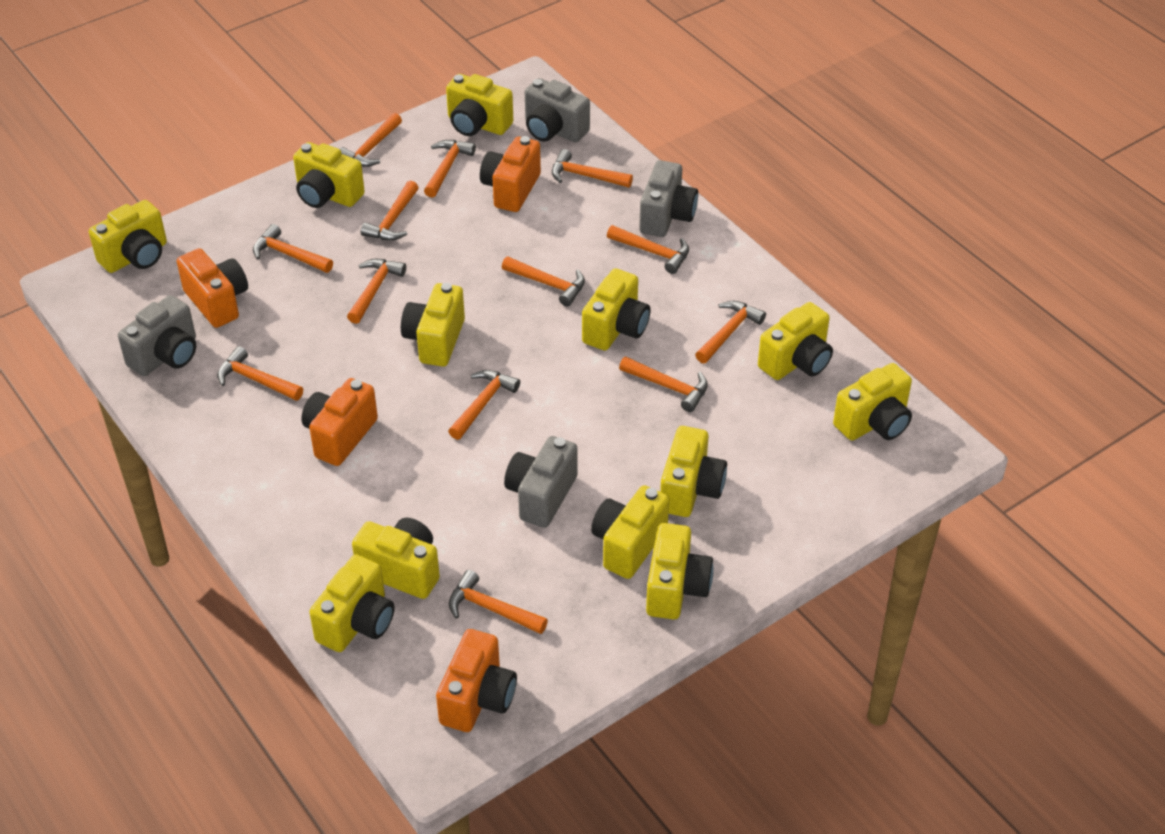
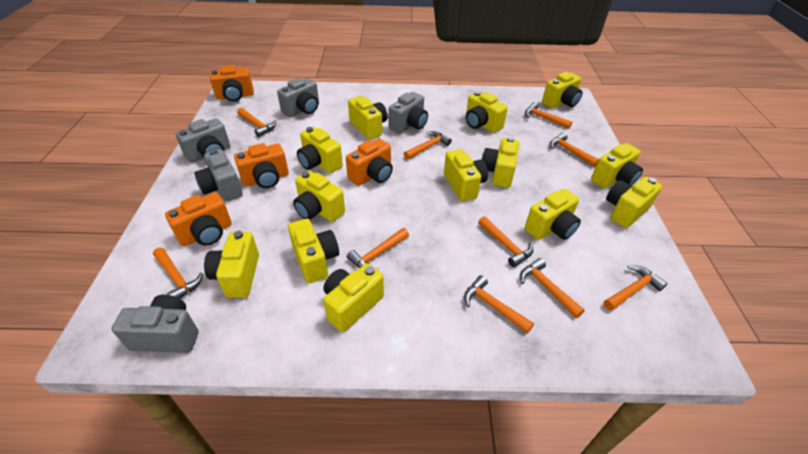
grey camera: 4 -> 5
orange hammer: 13 -> 10
yellow camera: 12 -> 13

